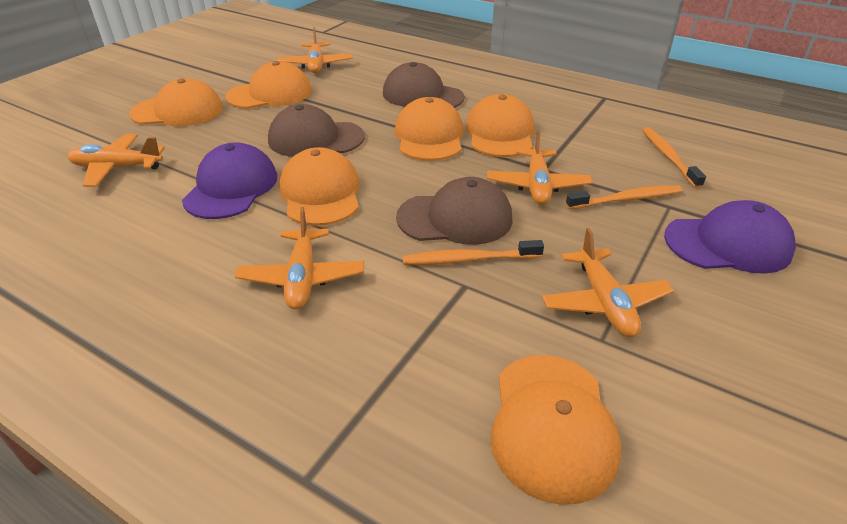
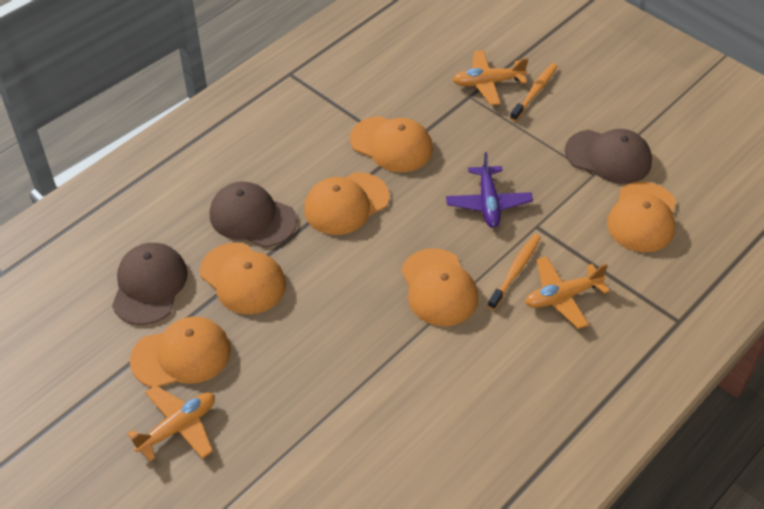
orange plane: 5 -> 3
orange toothbrush: 3 -> 2
purple cap: 2 -> 0
purple plane: 0 -> 1

